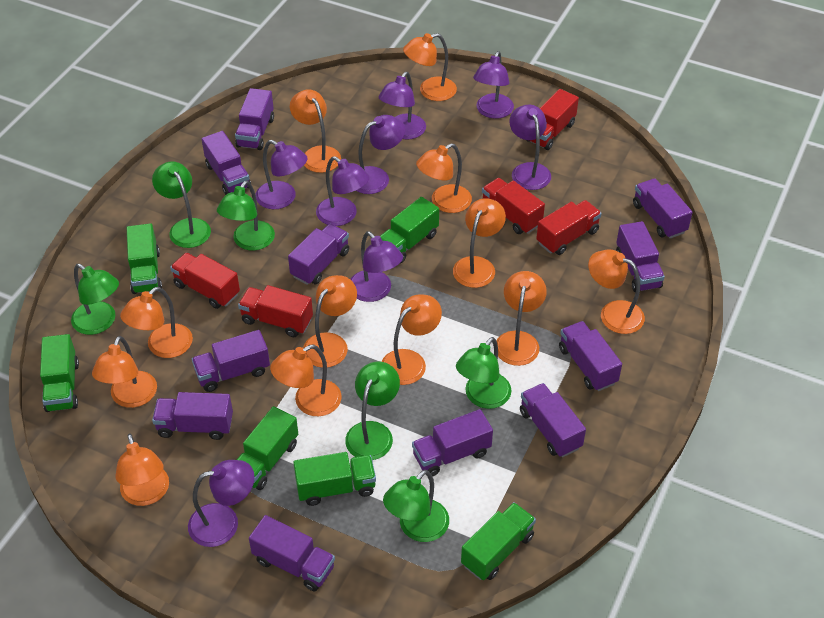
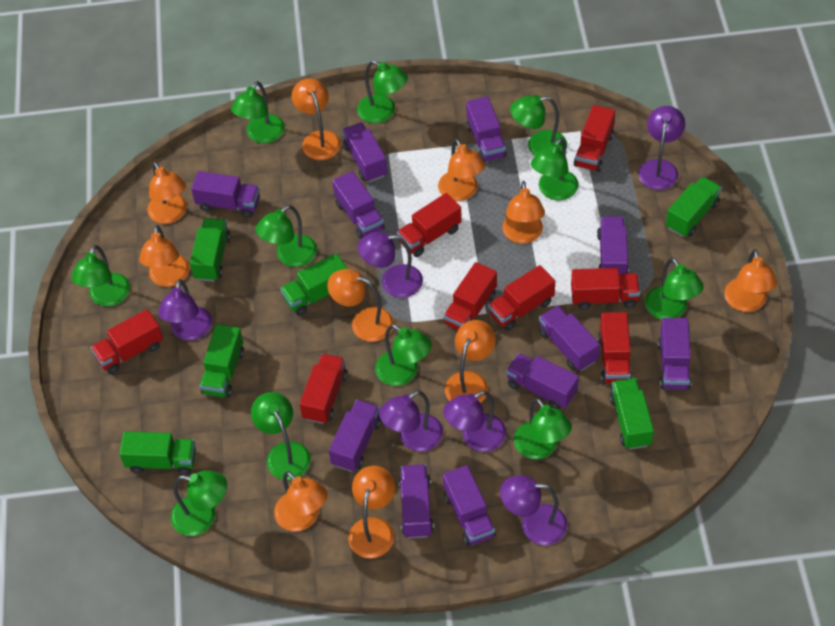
green lamp: 6 -> 11
orange lamp: 12 -> 10
purple lamp: 8 -> 6
red truck: 5 -> 8

